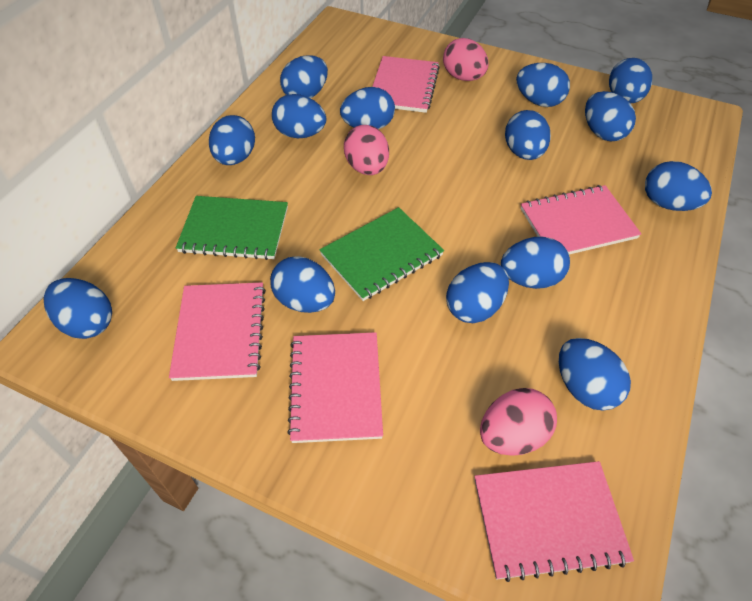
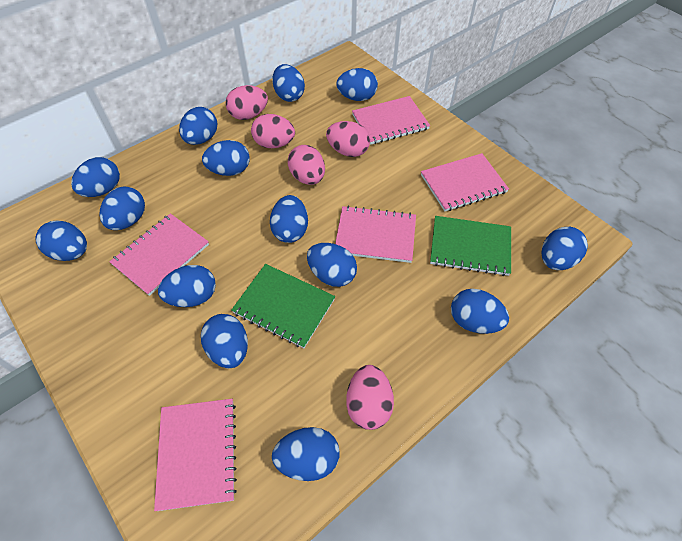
pink egg: 3 -> 5

